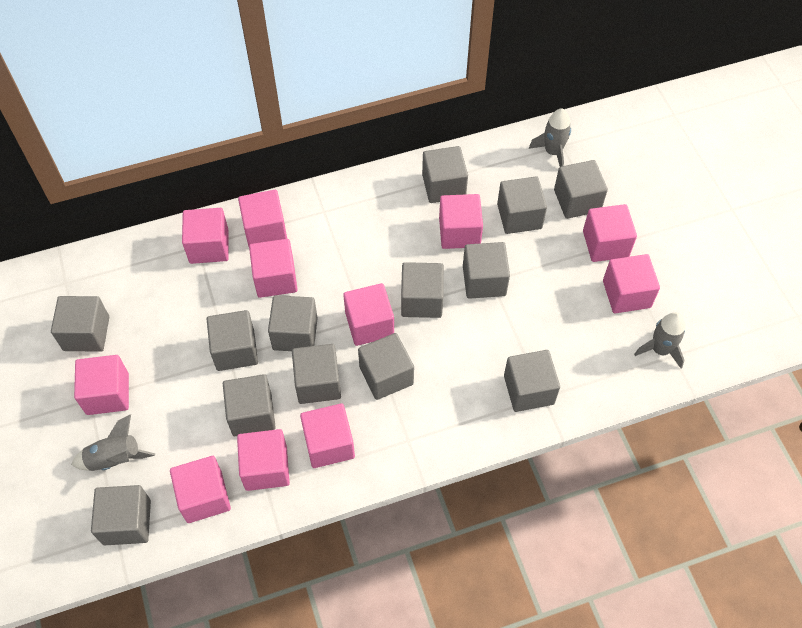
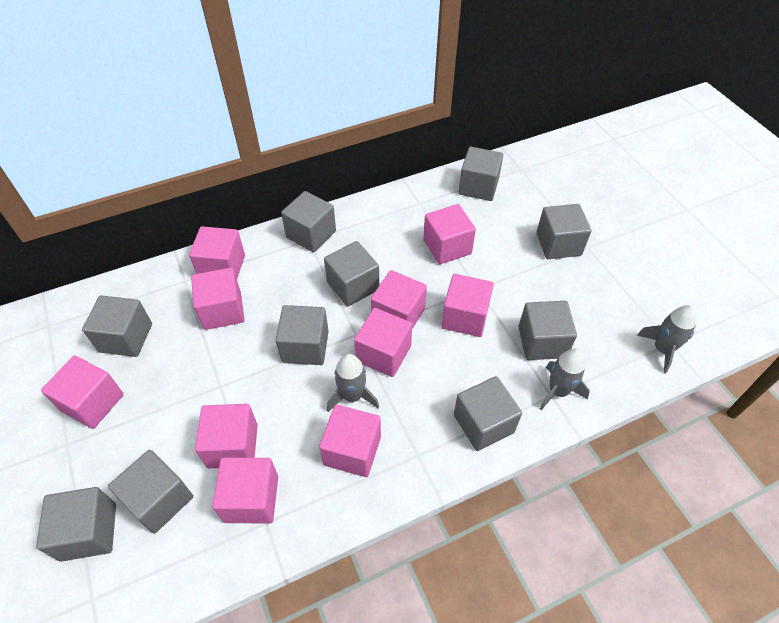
grey cube: 13 -> 10
pink cube: 11 -> 10

